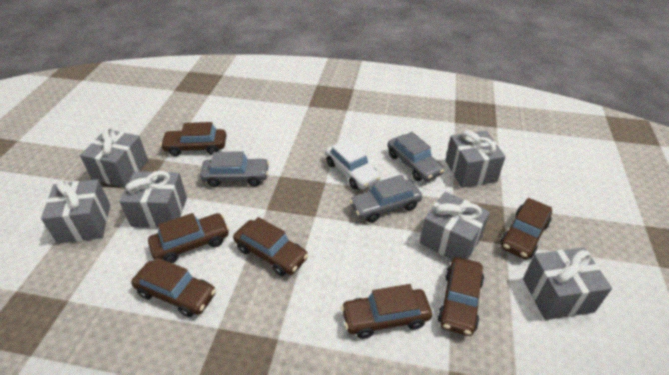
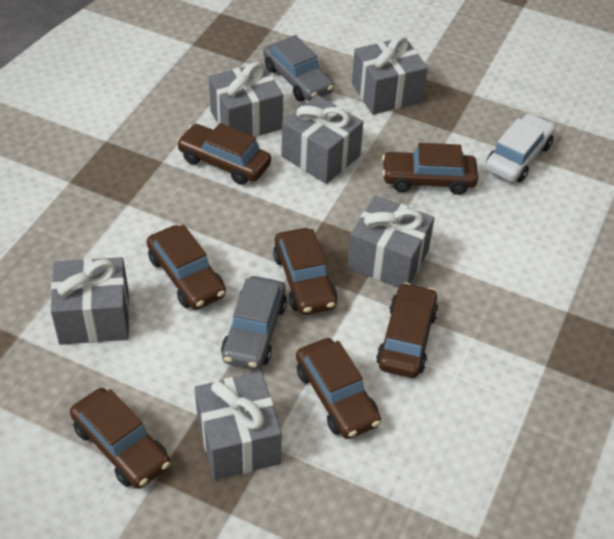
grey car: 3 -> 2

